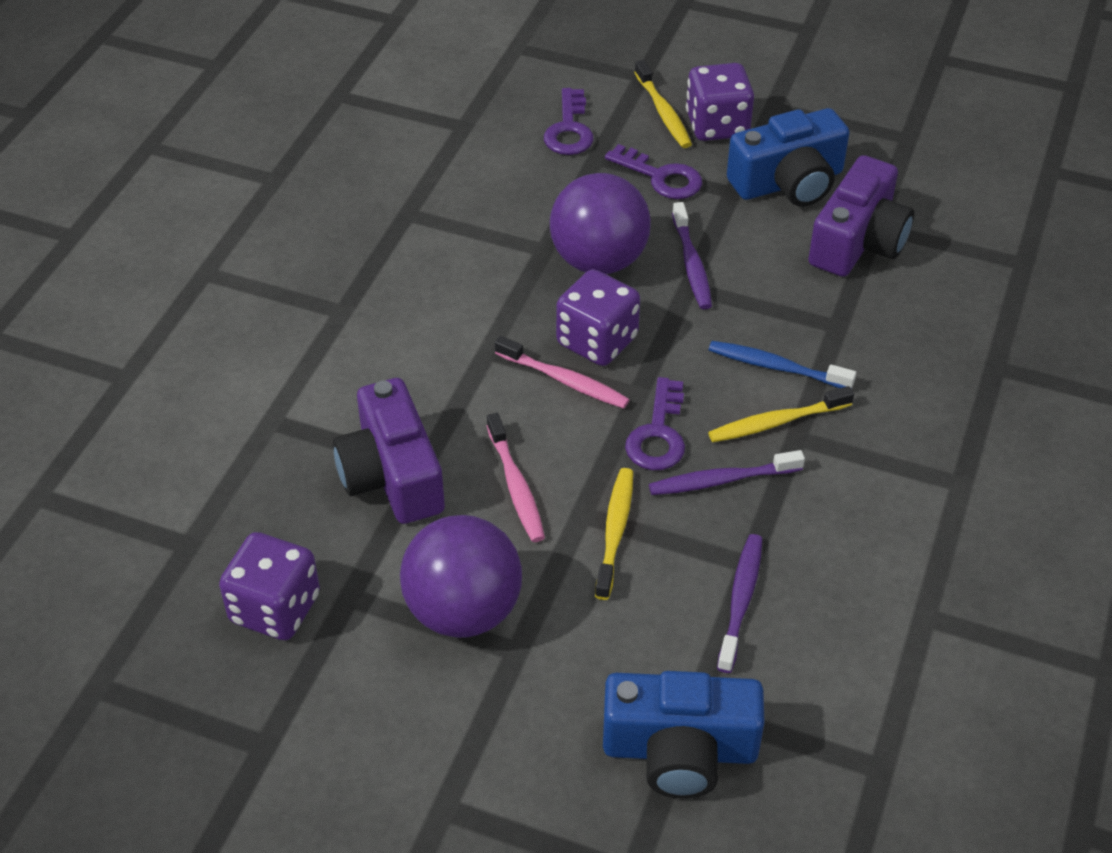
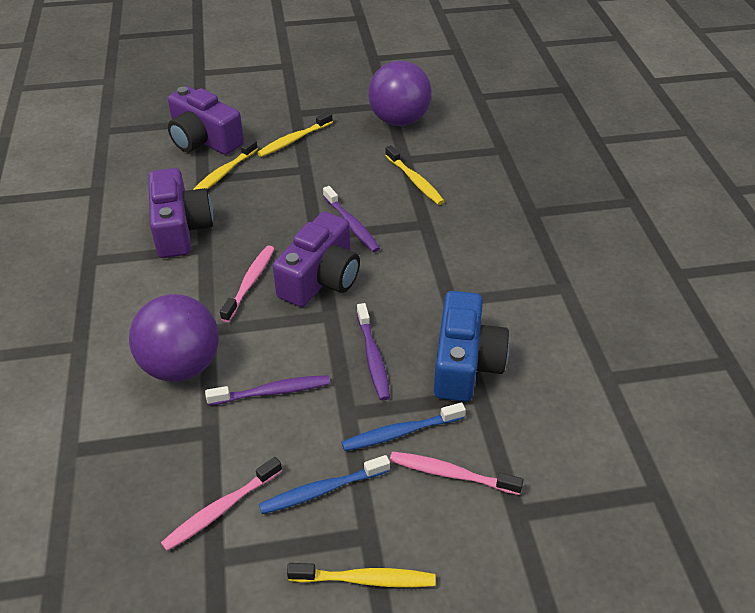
blue camera: 2 -> 1
blue toothbrush: 1 -> 2
pink toothbrush: 2 -> 3
purple camera: 2 -> 3
purple dice: 3 -> 0
purple key: 3 -> 0
yellow toothbrush: 3 -> 4

